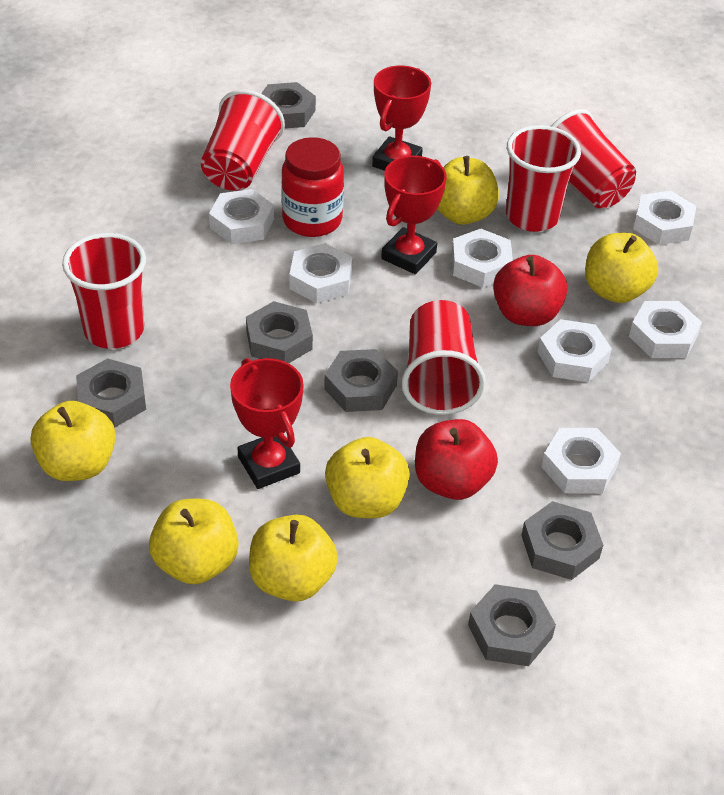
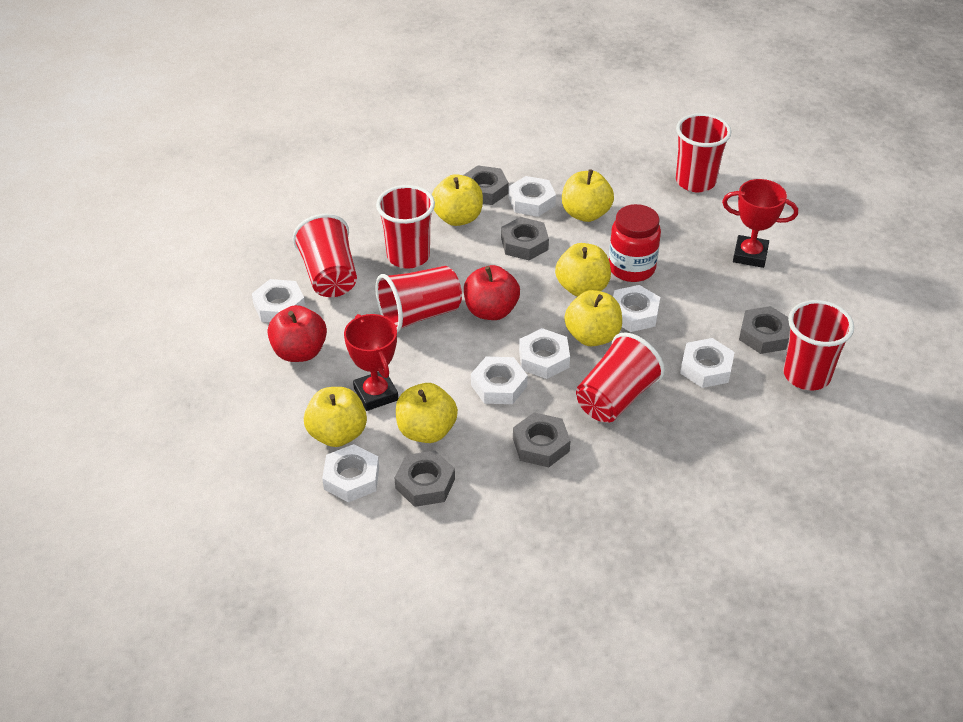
grey nut: 6 -> 5
red cup: 5 -> 6
red trophy: 3 -> 2

